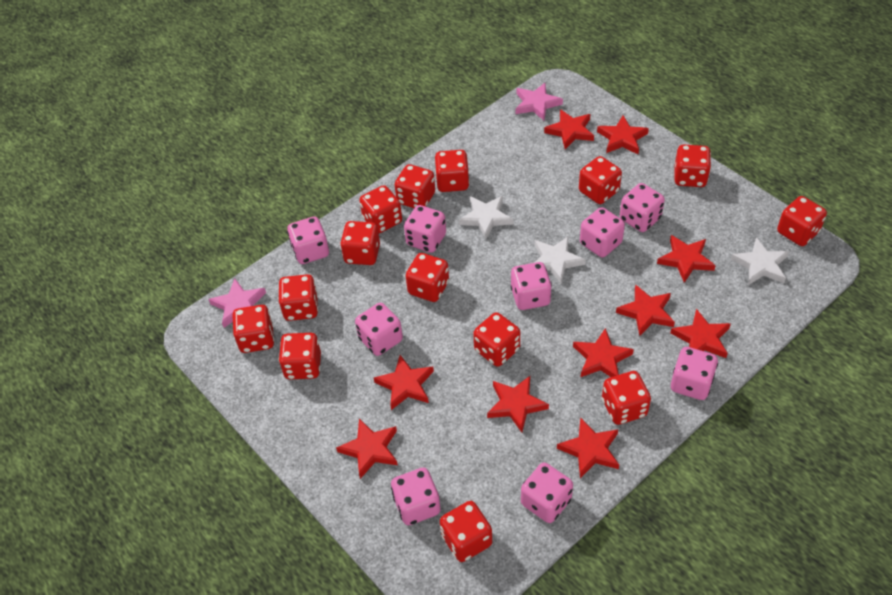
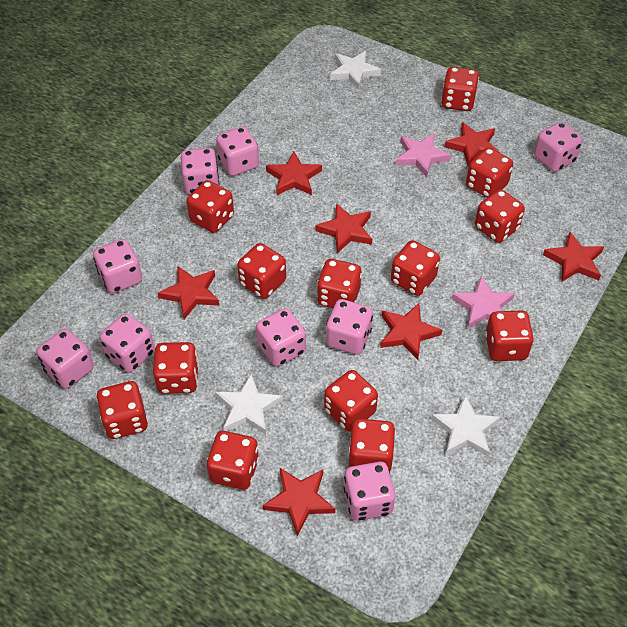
red dice: 14 -> 13
red star: 10 -> 7

